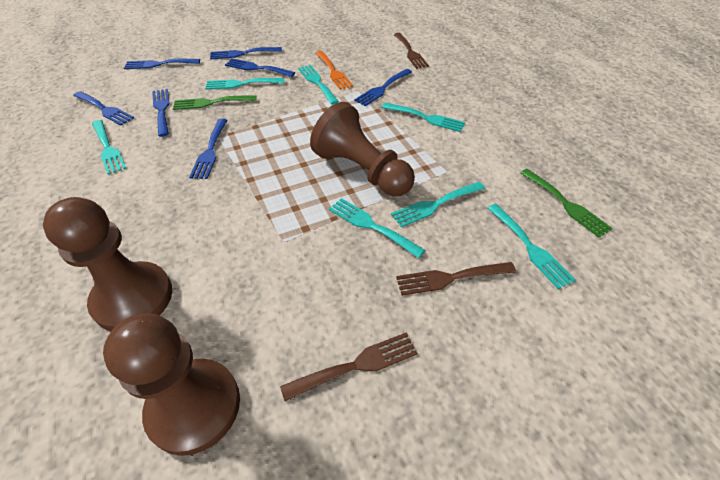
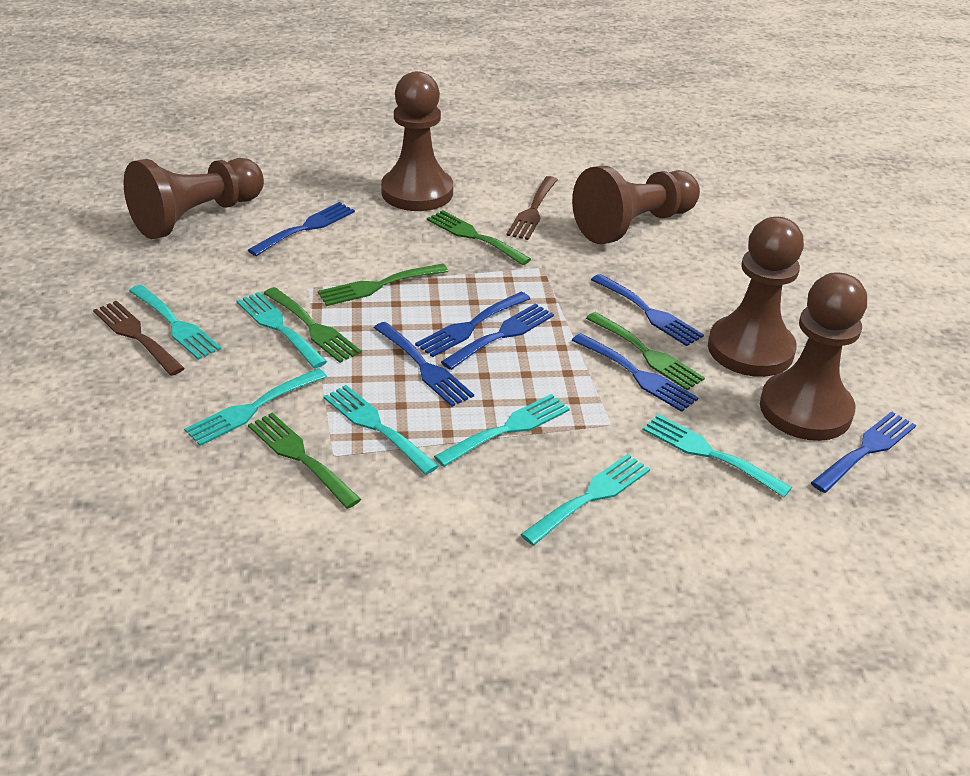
brown fork: 3 -> 2
brown pawn: 3 -> 5
green fork: 2 -> 5
orange fork: 1 -> 0

